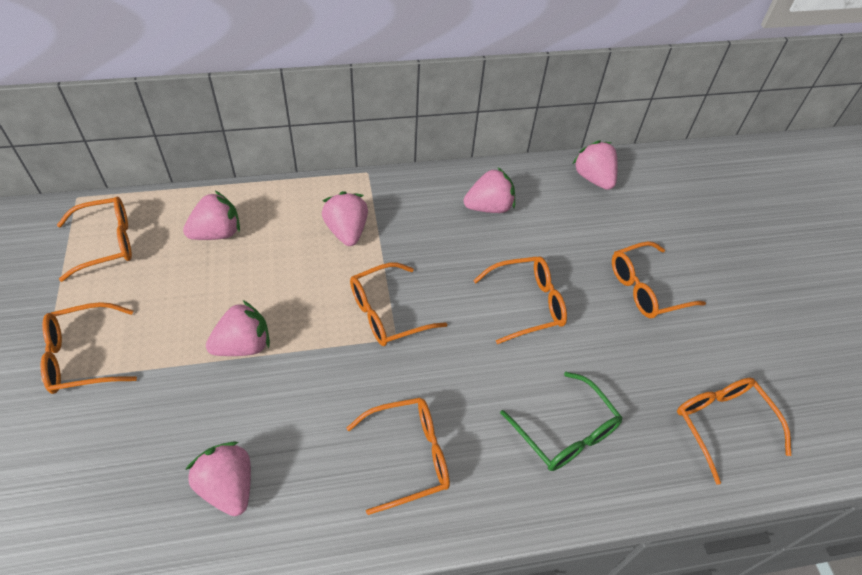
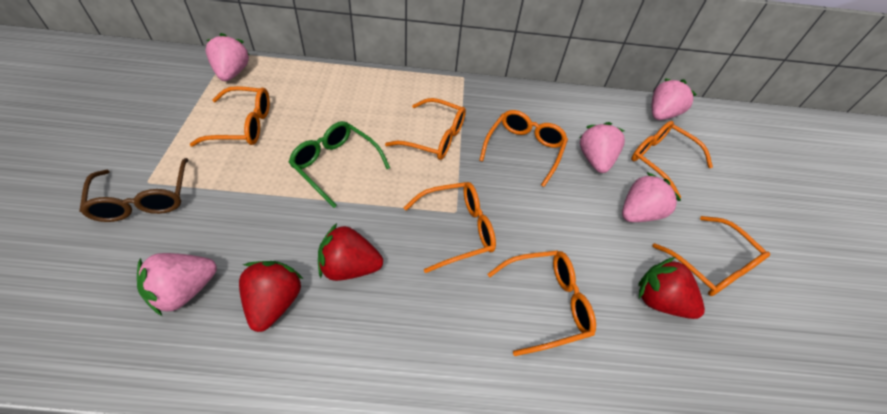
brown glasses: 0 -> 1
pink strawberry: 6 -> 5
red strawberry: 0 -> 3

